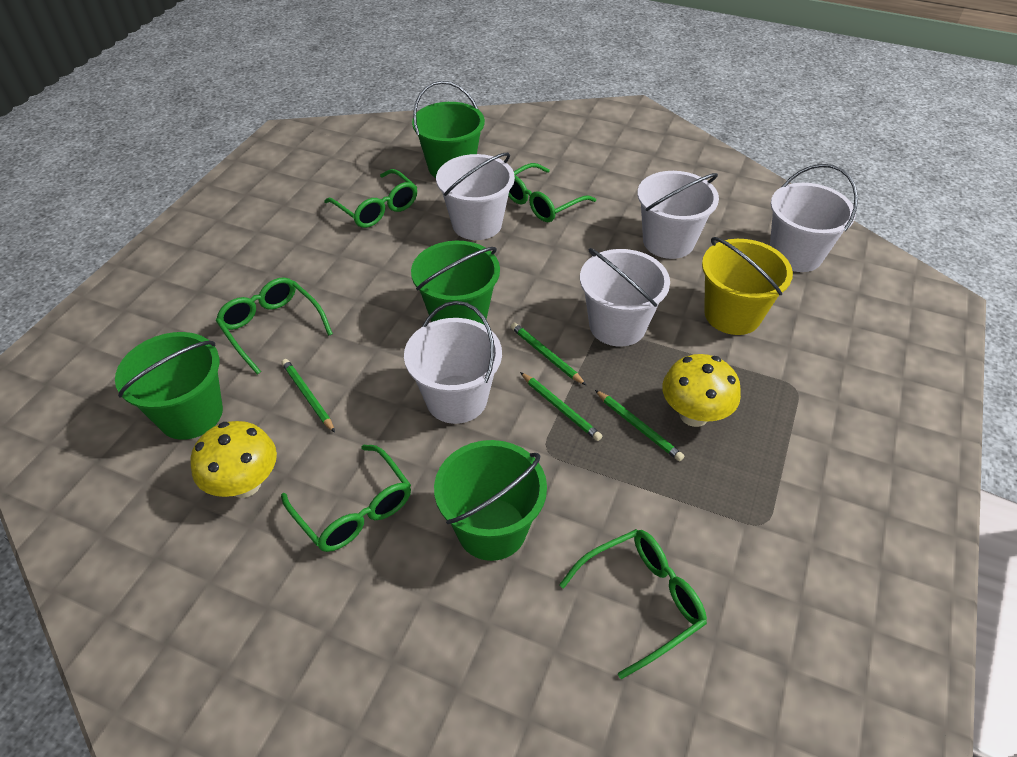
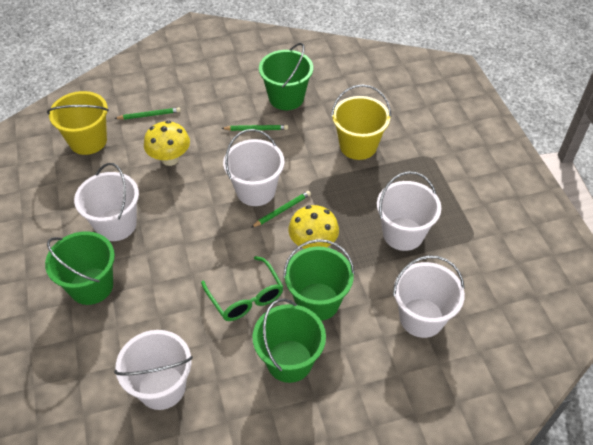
green glasses: 5 -> 1
green pencil: 4 -> 3
yellow bucket: 1 -> 2

